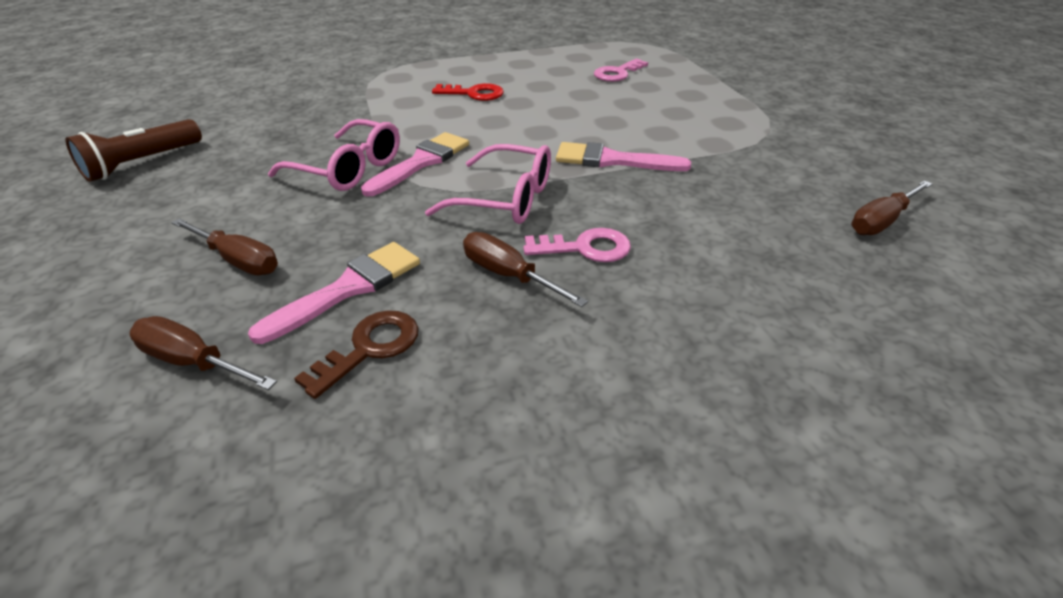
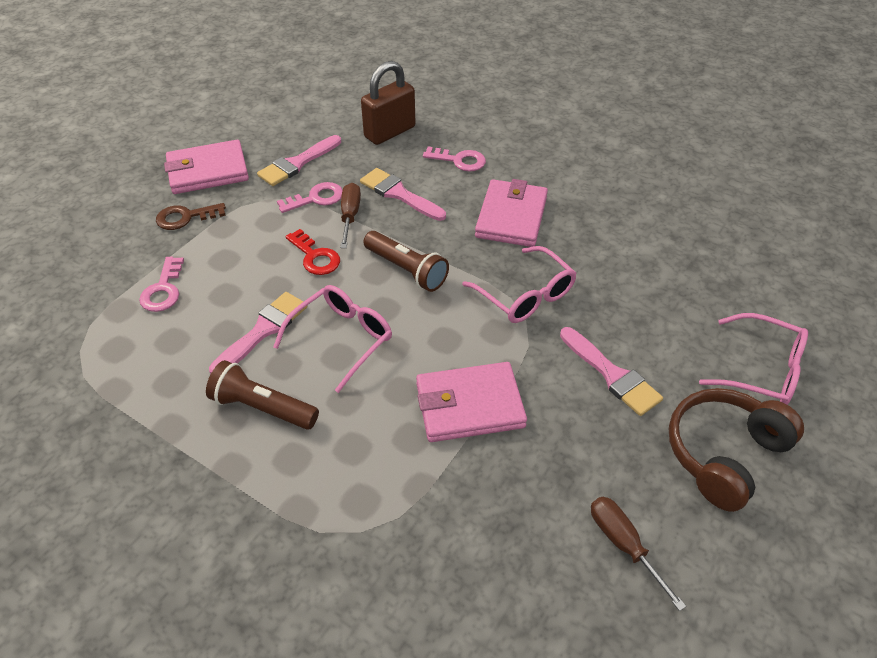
brown flashlight: 1 -> 2
brown headphones: 0 -> 1
brown padlock: 0 -> 1
brown screwdriver: 4 -> 2
pink brush: 3 -> 4
pink glasses: 2 -> 3
pink key: 2 -> 3
pink wallet: 0 -> 3

